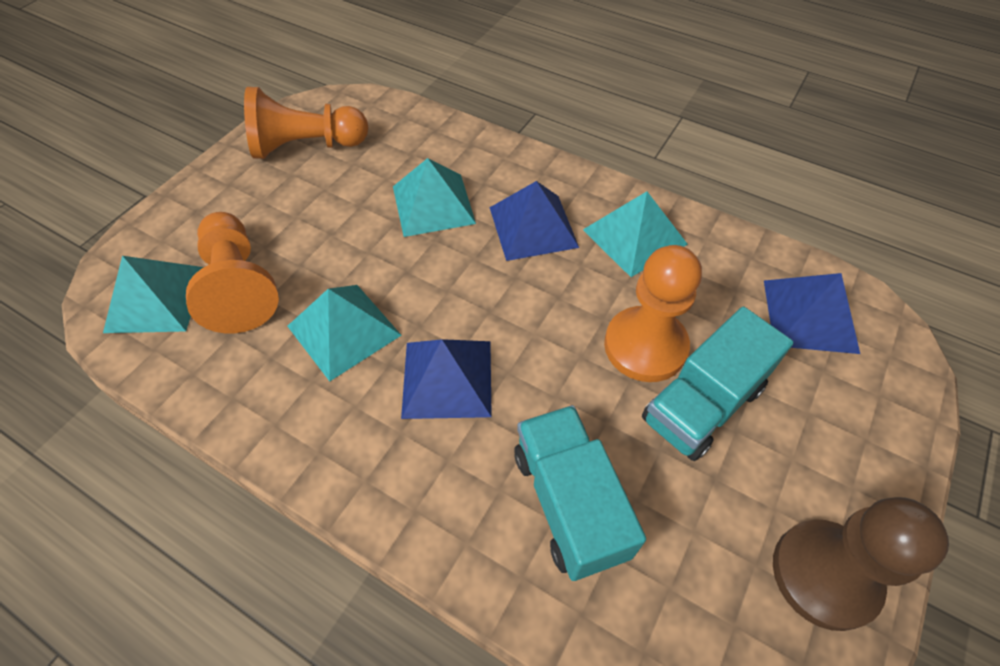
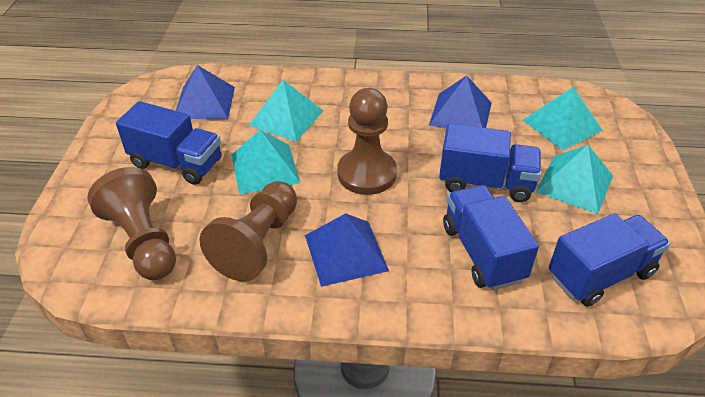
blue truck: 0 -> 4
brown pawn: 1 -> 3
orange pawn: 3 -> 0
turquoise truck: 2 -> 0

